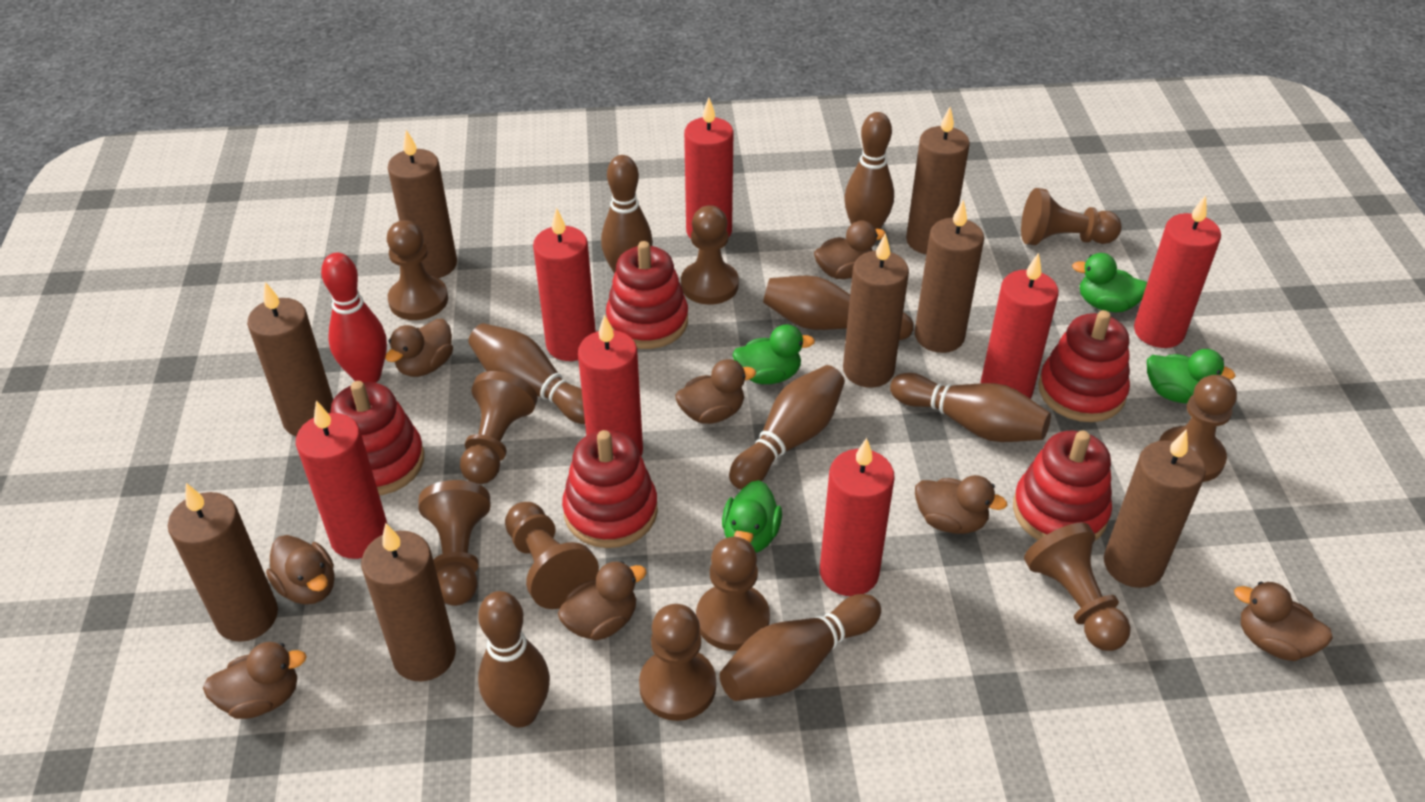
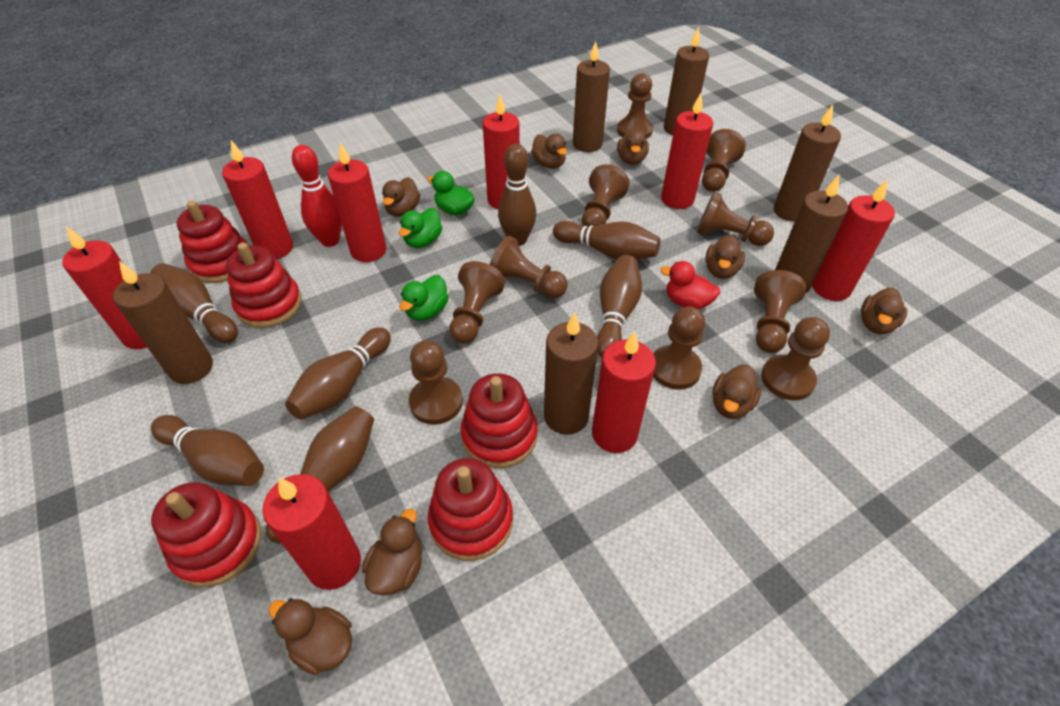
brown bowling pin: 8 -> 7
brown candle: 8 -> 6
green duck: 4 -> 3
red candle: 7 -> 8
red duck: 0 -> 1

